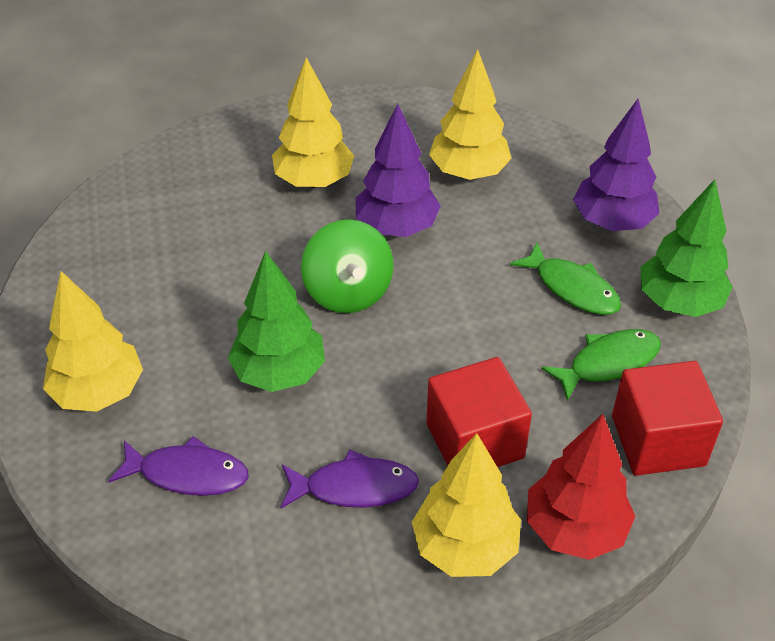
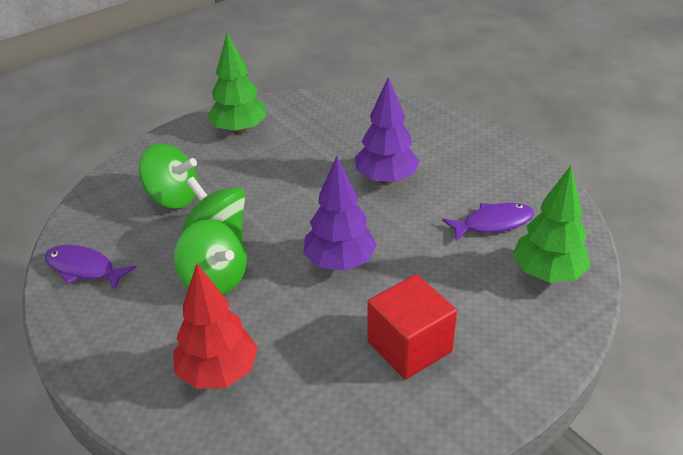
green fish: 2 -> 0
green spinning top: 1 -> 3
red cube: 2 -> 1
yellow tree: 4 -> 0

